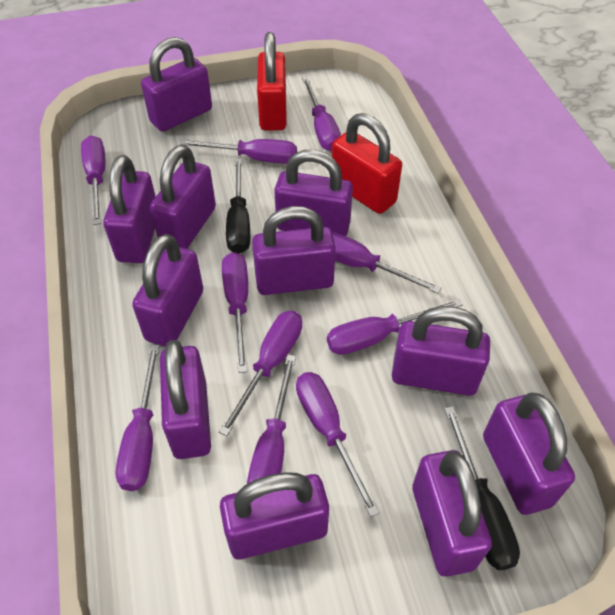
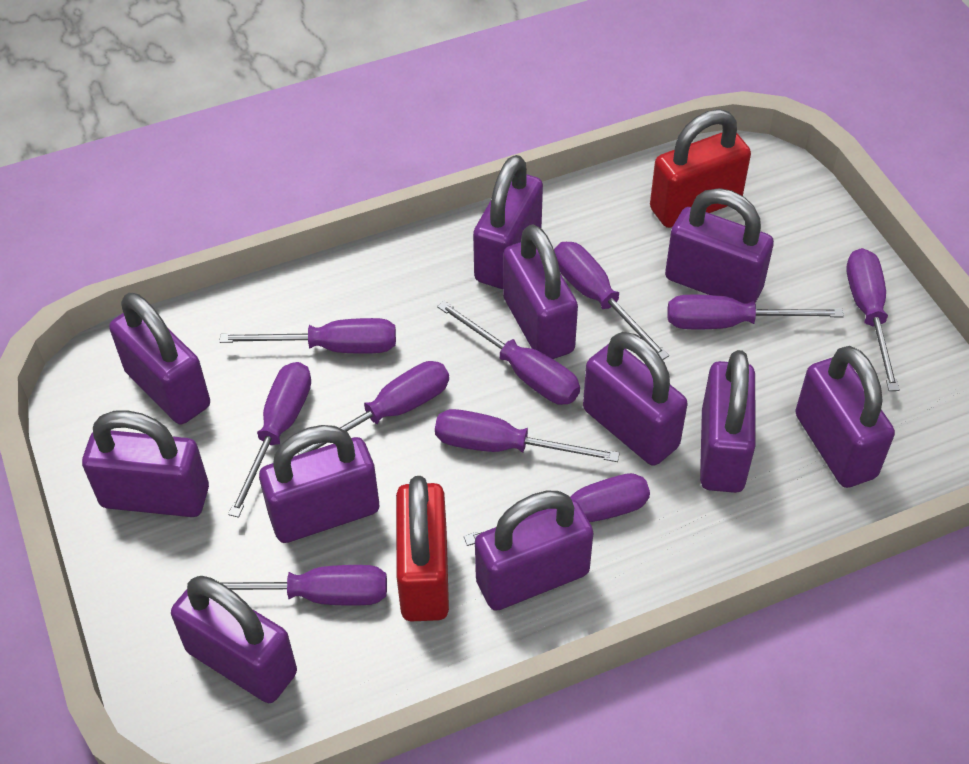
black screwdriver: 2 -> 0

